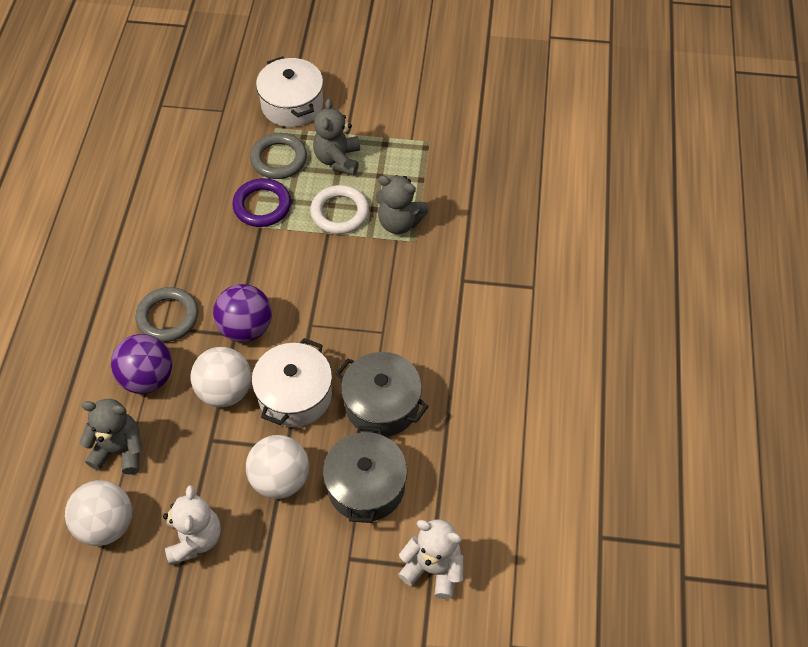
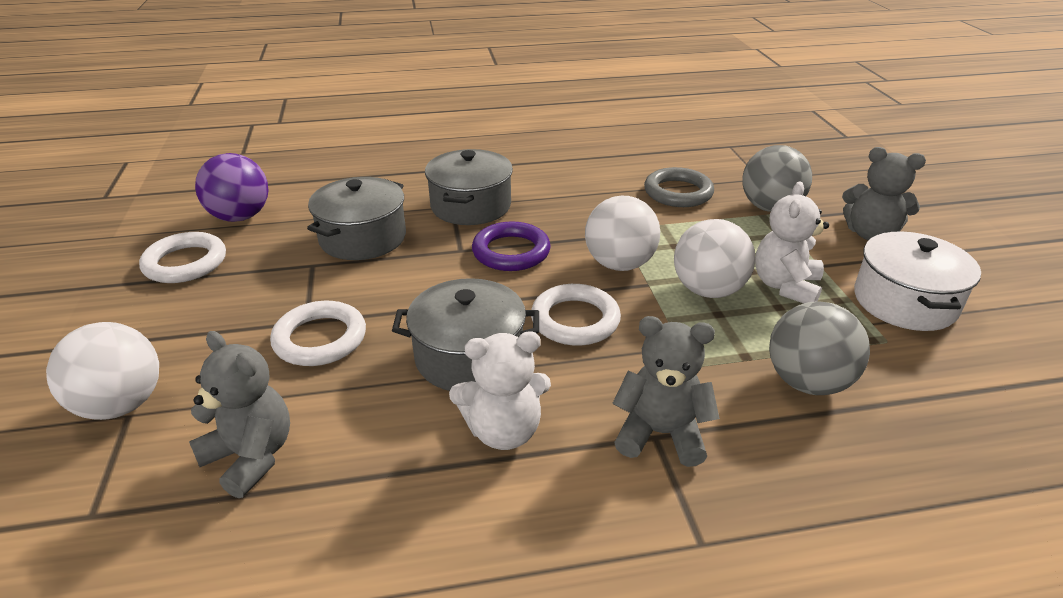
grey ball: 0 -> 2
grey pot: 2 -> 3
grey ring: 2 -> 1
purple ball: 2 -> 1
white pot: 2 -> 1
white ring: 1 -> 3

